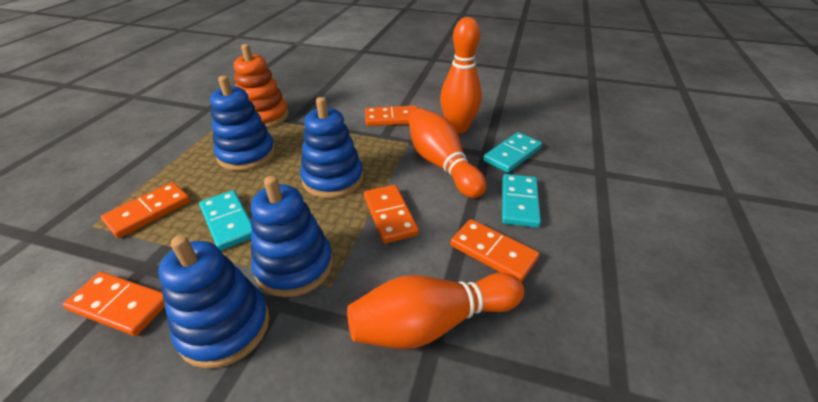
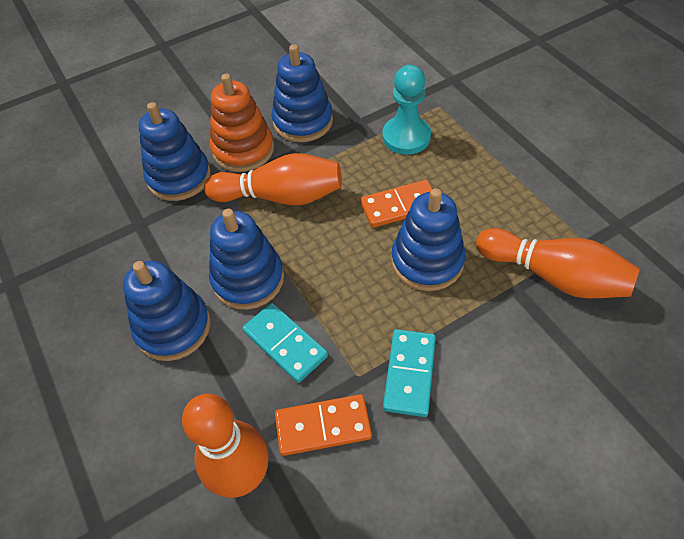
blue stacking toy: 4 -> 5
orange domino: 5 -> 2
turquoise domino: 3 -> 2
turquoise pawn: 0 -> 1

